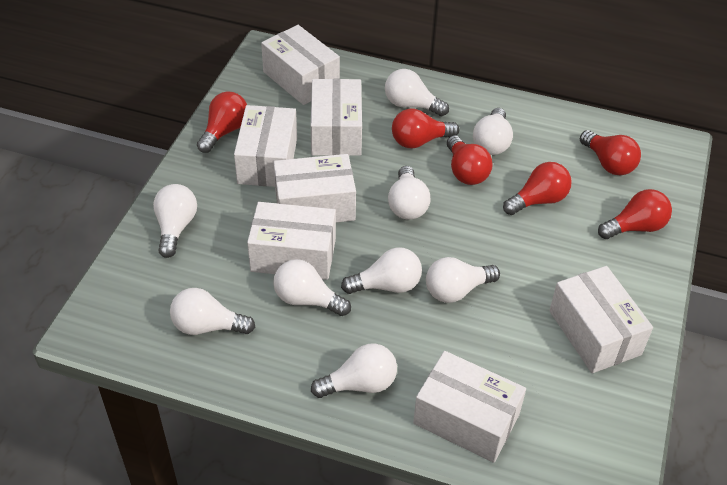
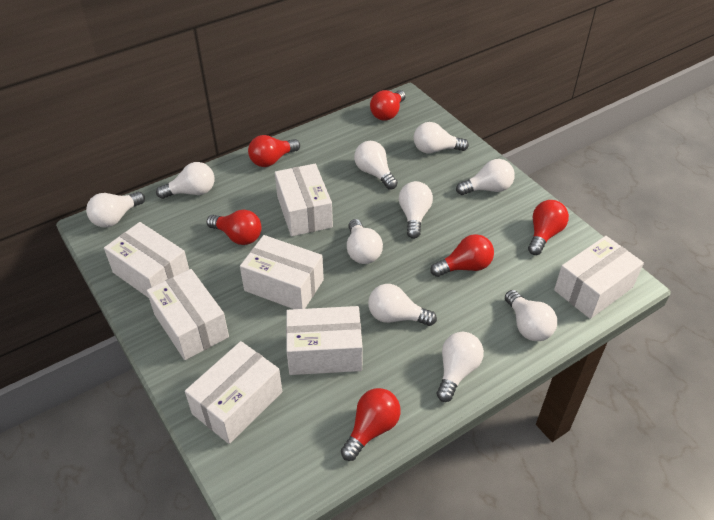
white light bulb: 9 -> 10

